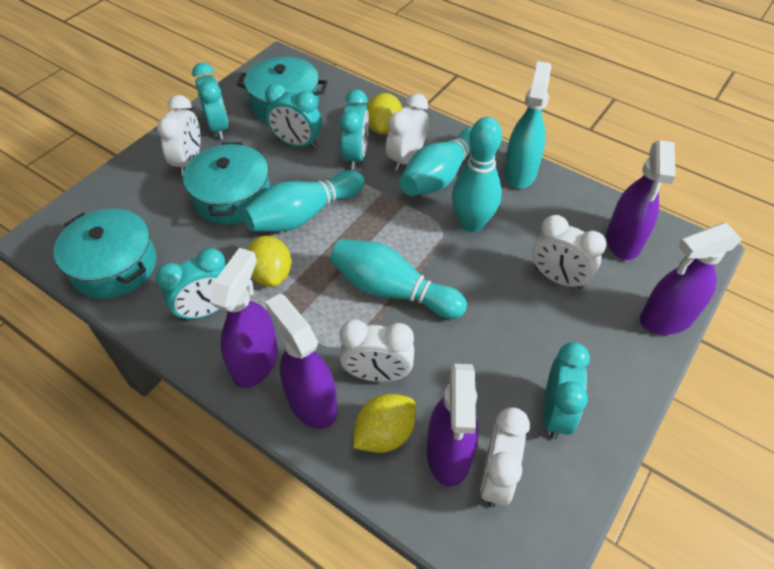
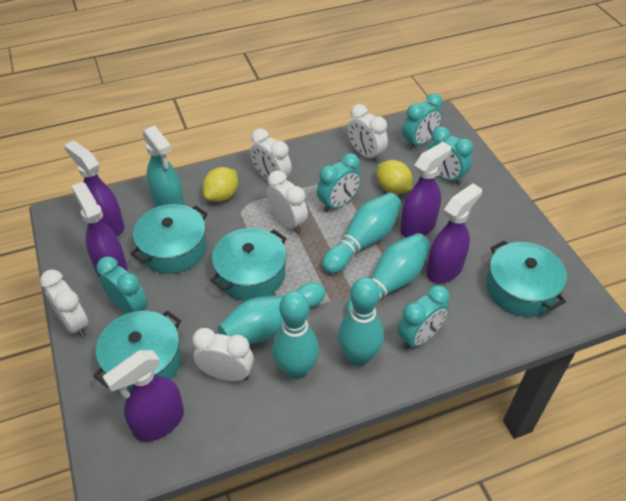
turquoise bowling pin: 4 -> 5
turquoise pot: 3 -> 4
yellow lemon: 3 -> 2

